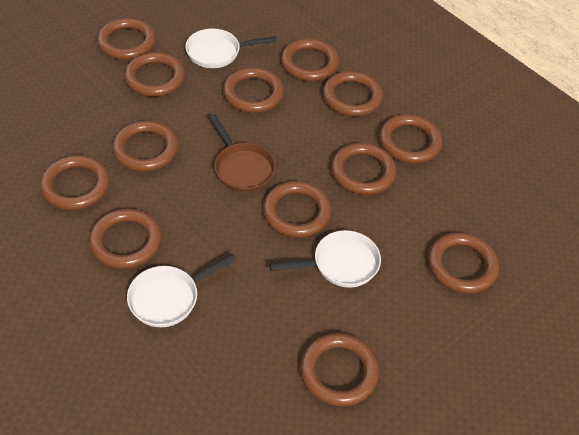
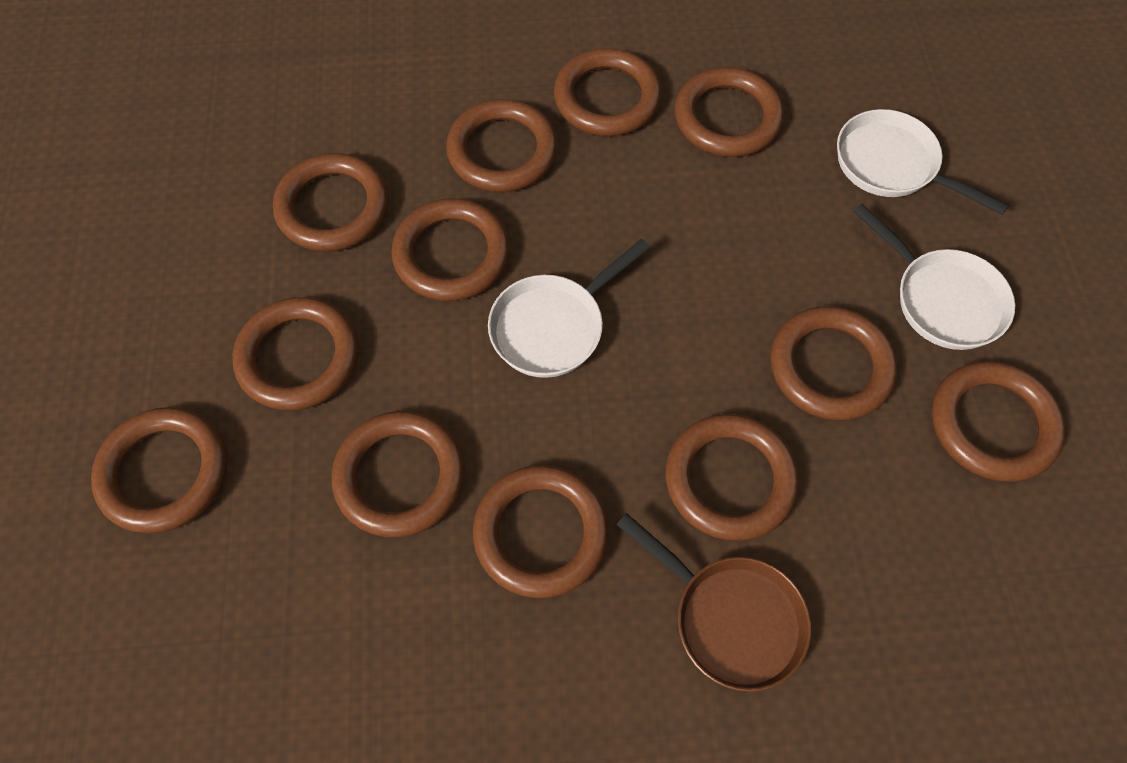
brown ring: 13 -> 12

